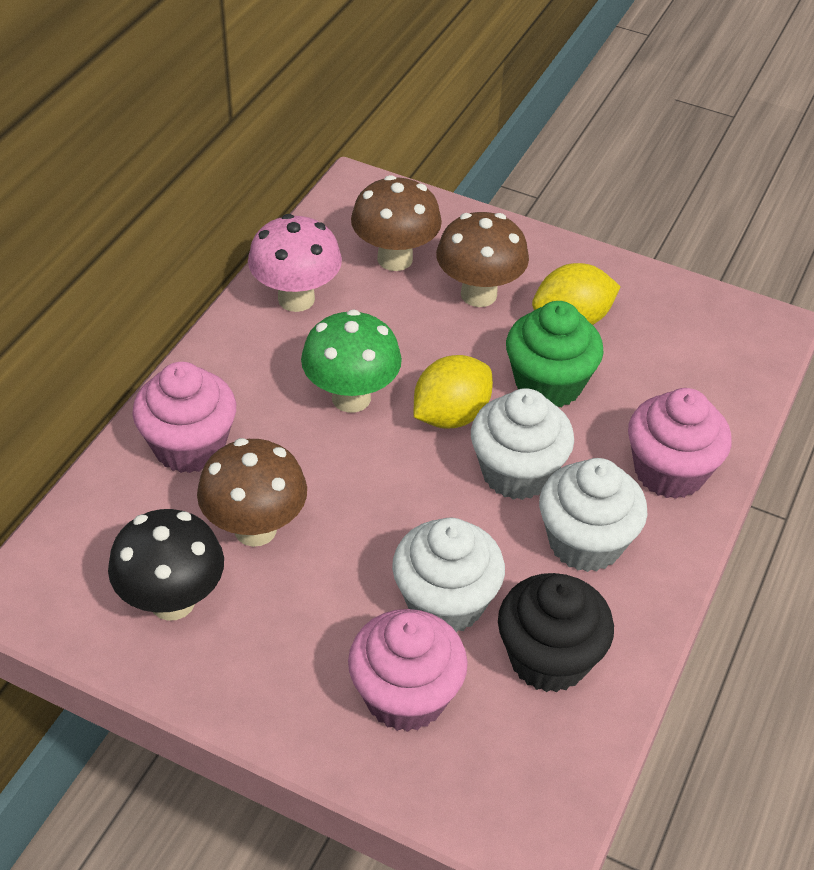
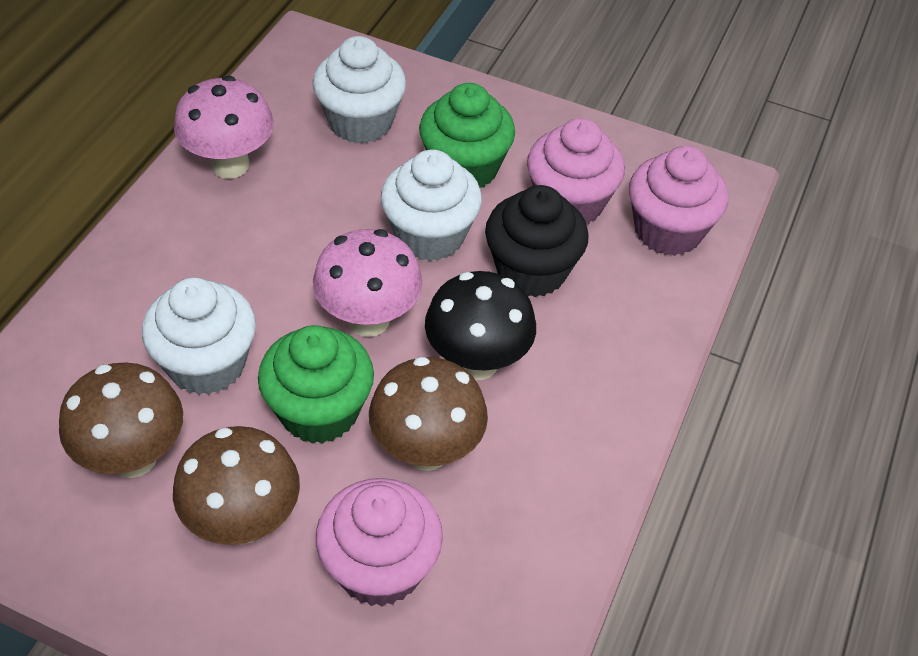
green cupcake: 1 -> 2
green mushroom: 1 -> 0
pink mushroom: 1 -> 2
yellow lemon: 2 -> 0

